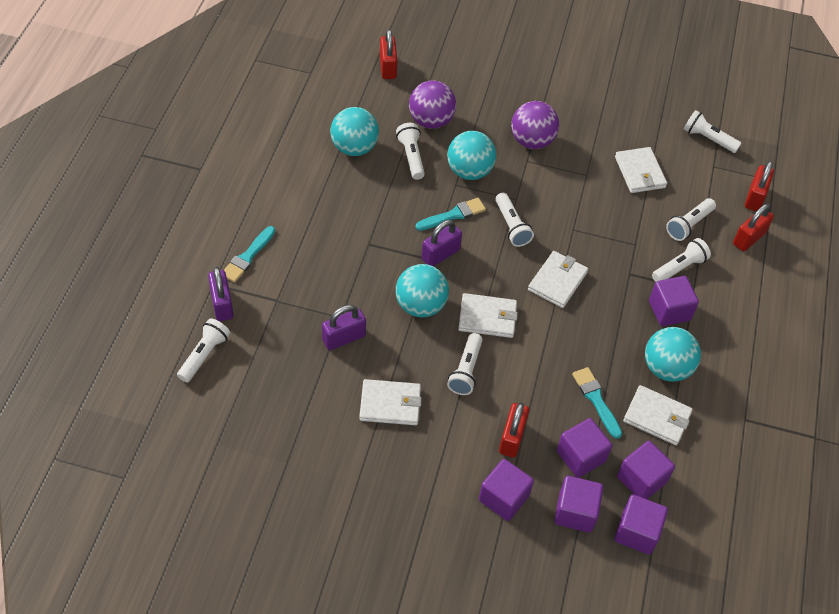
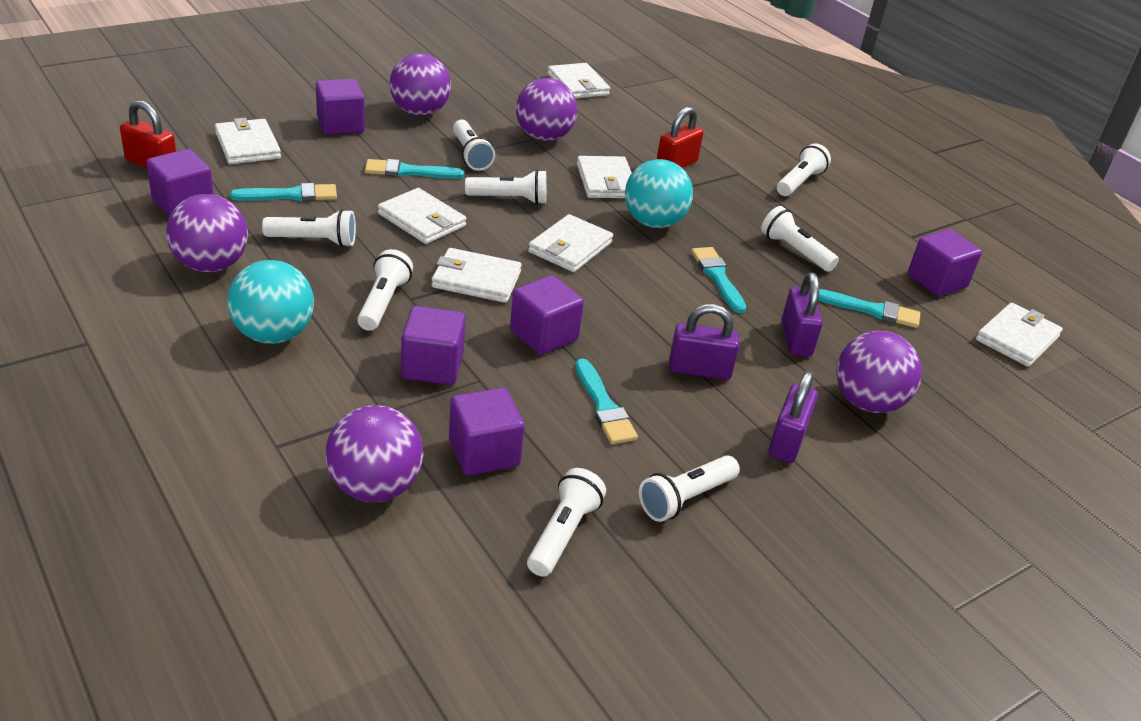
purple ball: 2 -> 5
red padlock: 4 -> 2
turquoise ball: 4 -> 2
turquoise brush: 3 -> 5
white flashlight: 7 -> 8
white wallet: 5 -> 7

